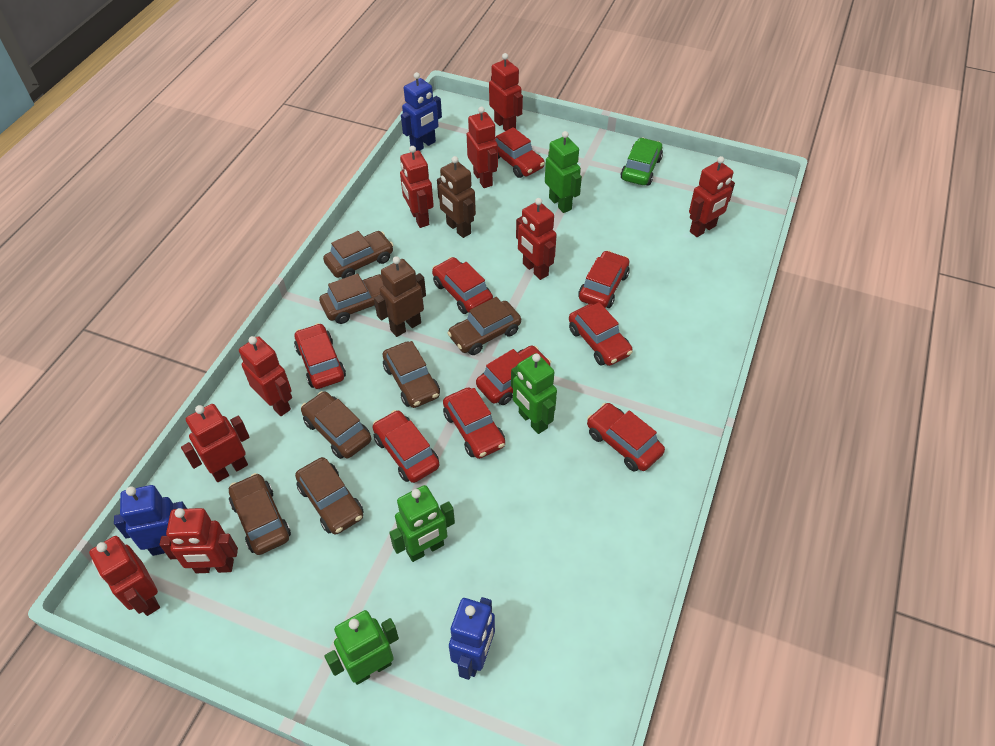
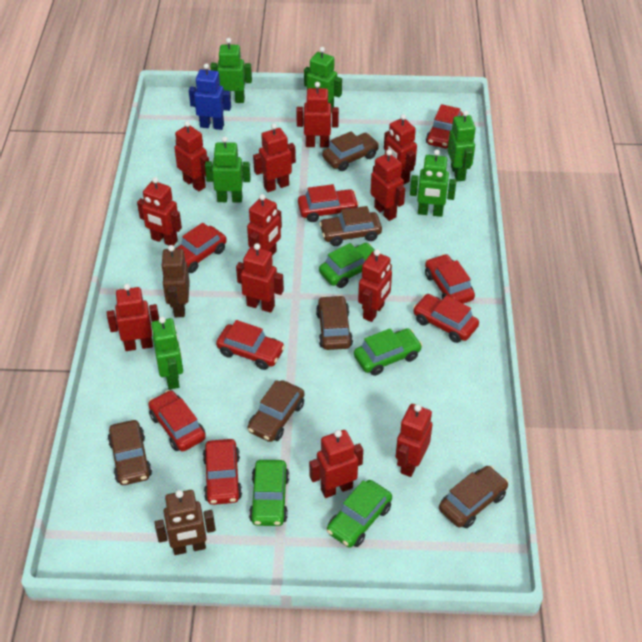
blue robot: 3 -> 1
brown car: 7 -> 6
green car: 1 -> 4
green robot: 4 -> 6
red car: 9 -> 8
red robot: 9 -> 12

